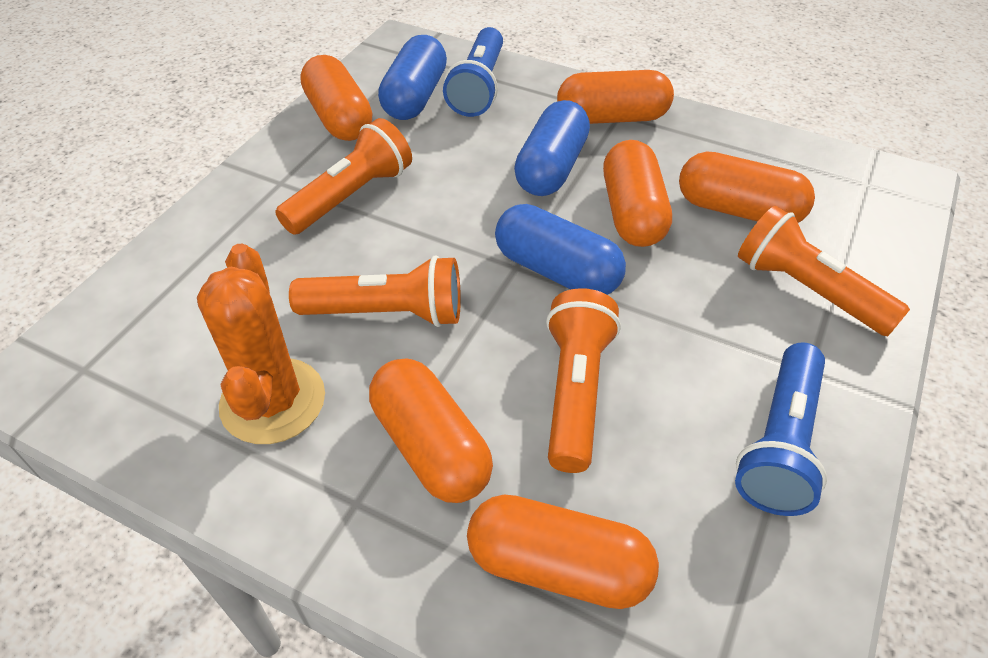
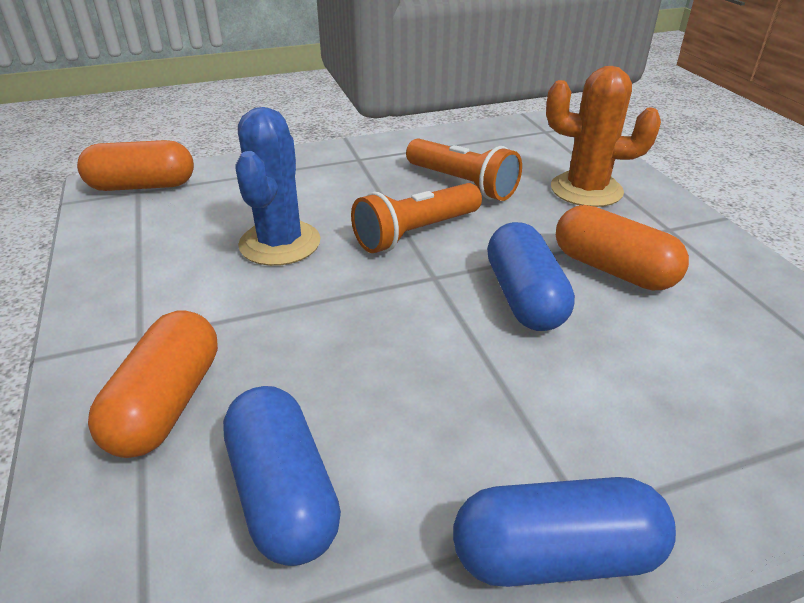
blue cactus: 0 -> 1
blue flashlight: 2 -> 0
orange capsule: 6 -> 3
orange flashlight: 4 -> 2

